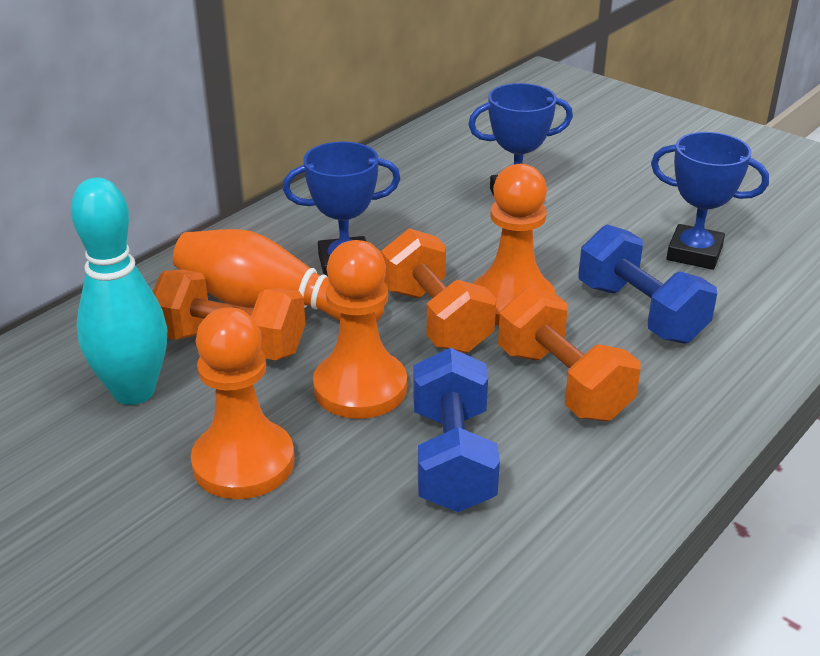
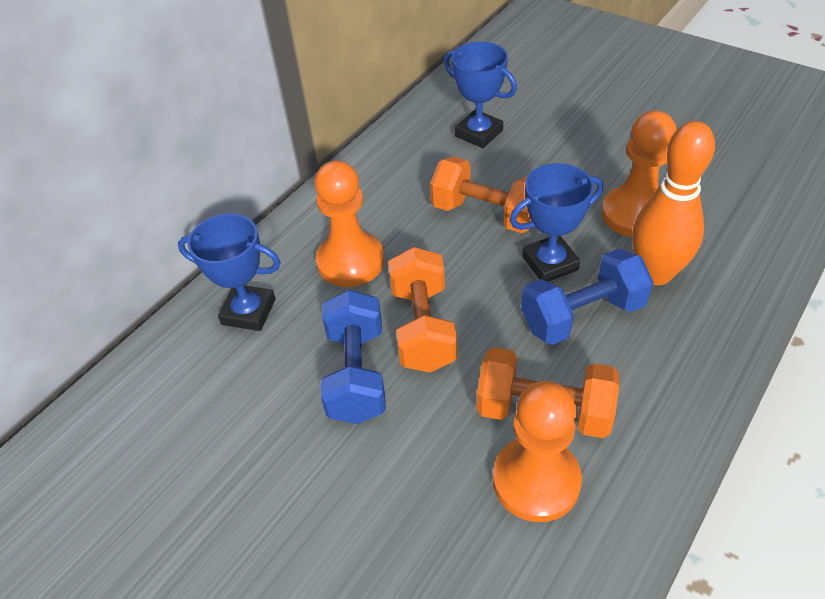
turquoise bowling pin: 1 -> 0

